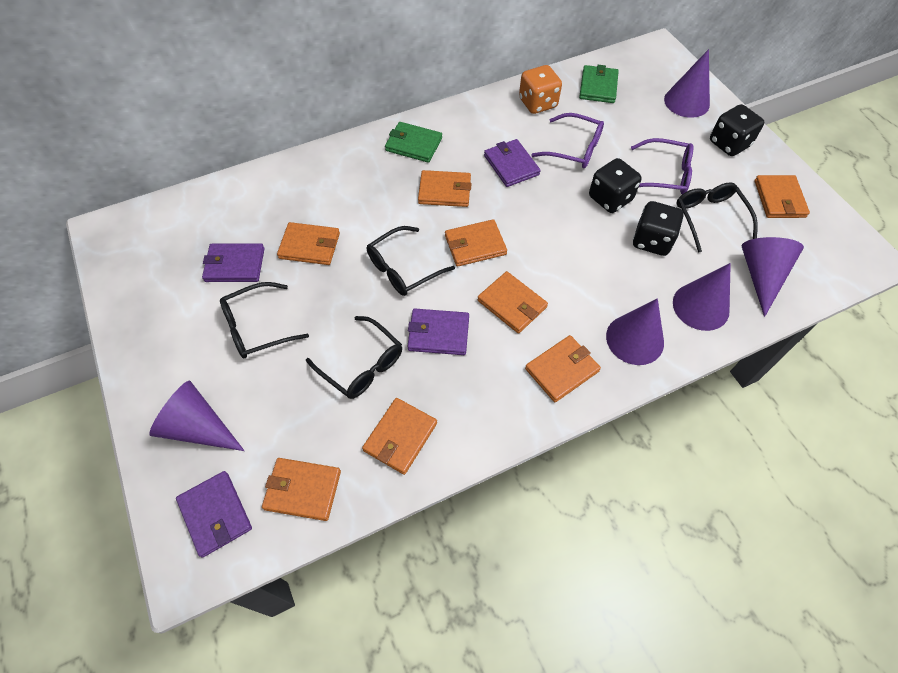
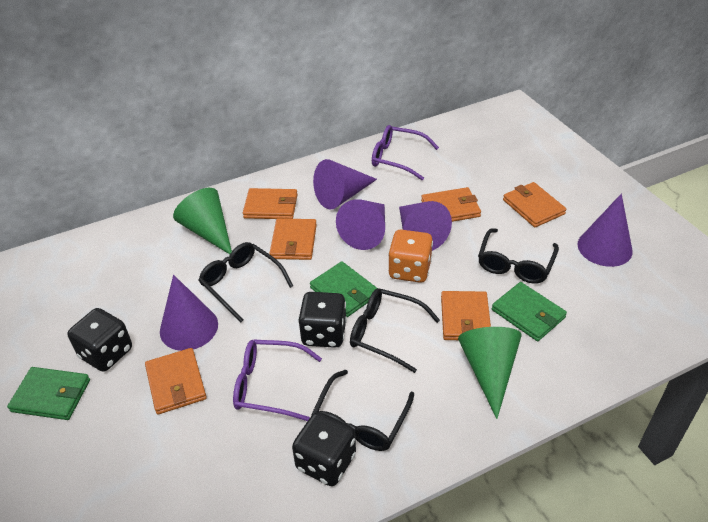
green cone: 0 -> 2
green wallet: 2 -> 3
orange wallet: 8 -> 6
purple wallet: 4 -> 0

